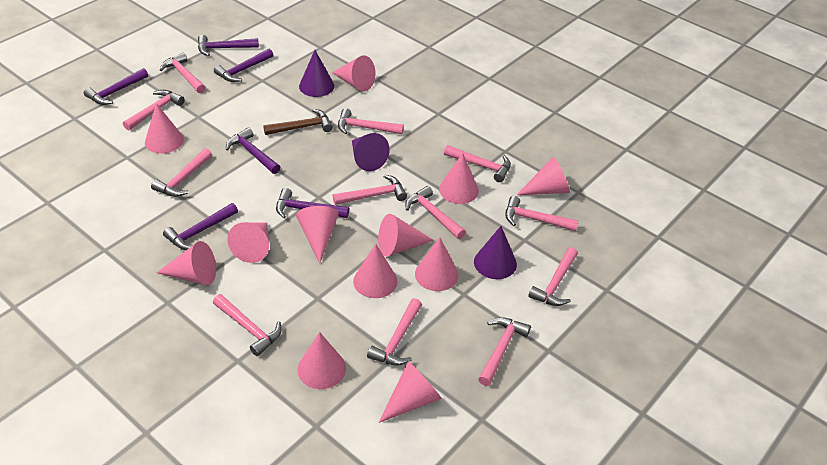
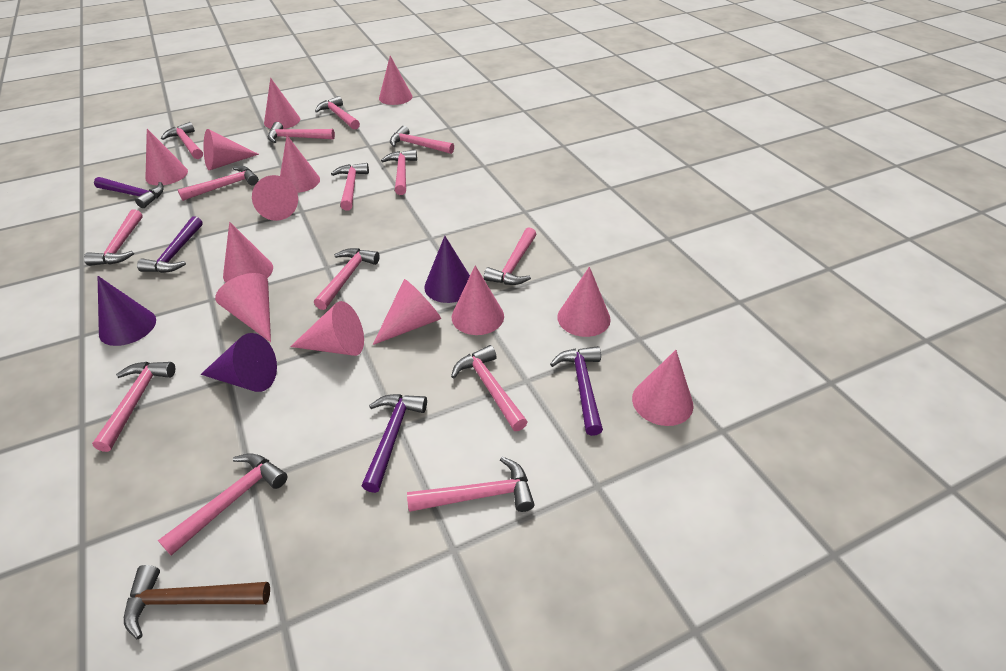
pink cone: 12 -> 13
pink hammer: 12 -> 14
purple hammer: 6 -> 4

